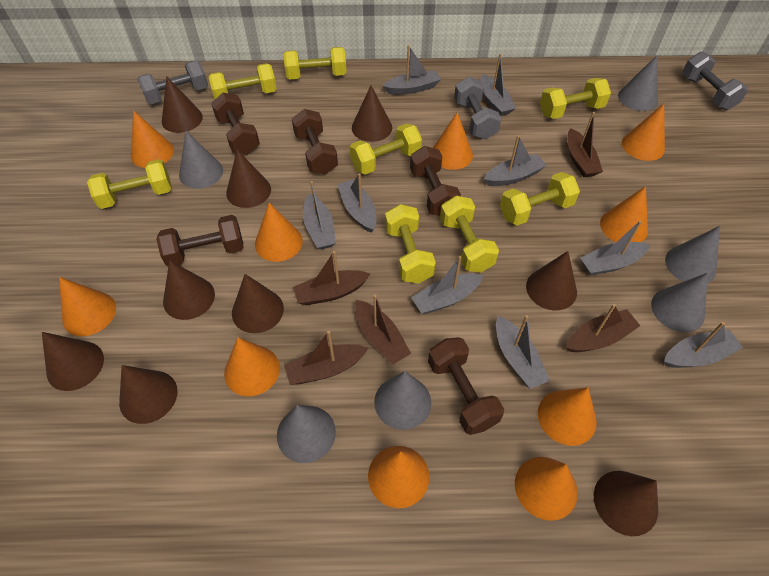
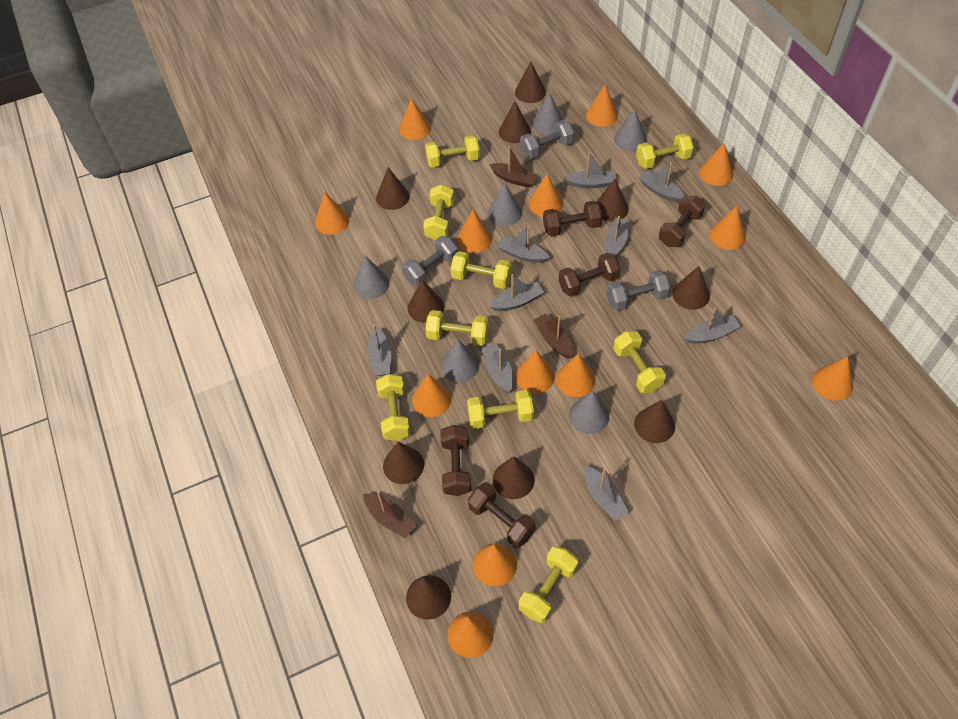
brown boat: 5 -> 3
brown cone: 9 -> 10
orange cone: 10 -> 13
yellow dumbbell: 8 -> 9

